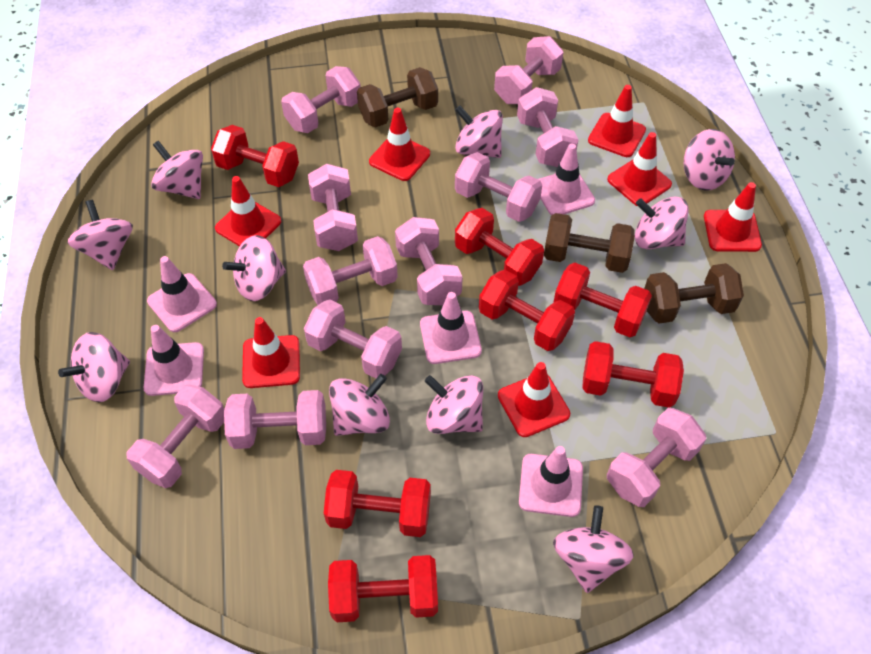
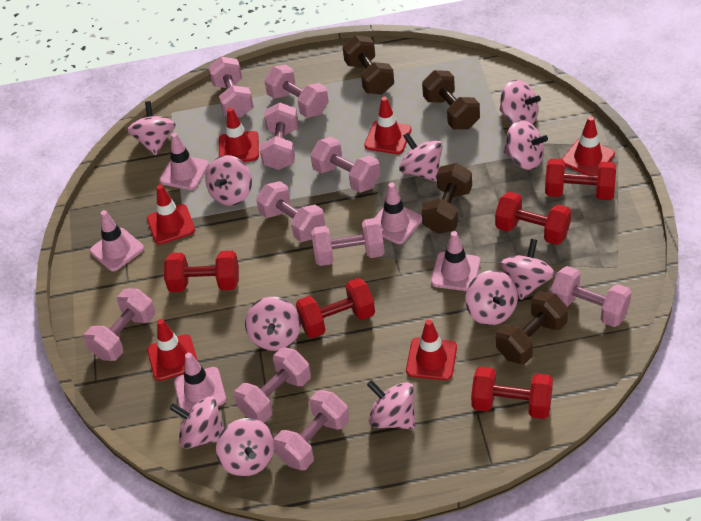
brown dumbbell: 3 -> 4
pink dumbbell: 11 -> 10
pink spinning top: 10 -> 11
red dumbbell: 7 -> 5
red traffic cone: 7 -> 6

